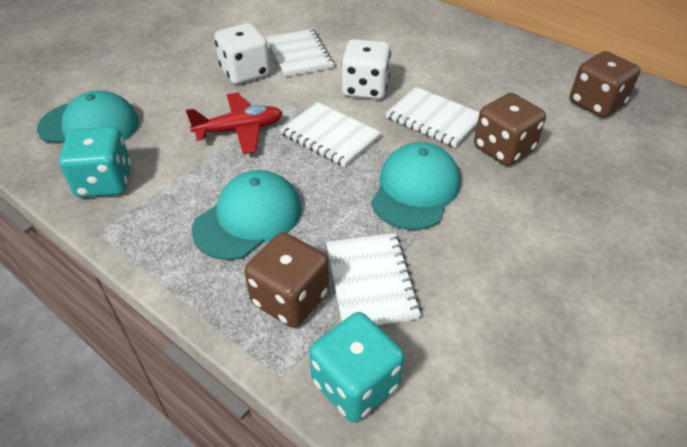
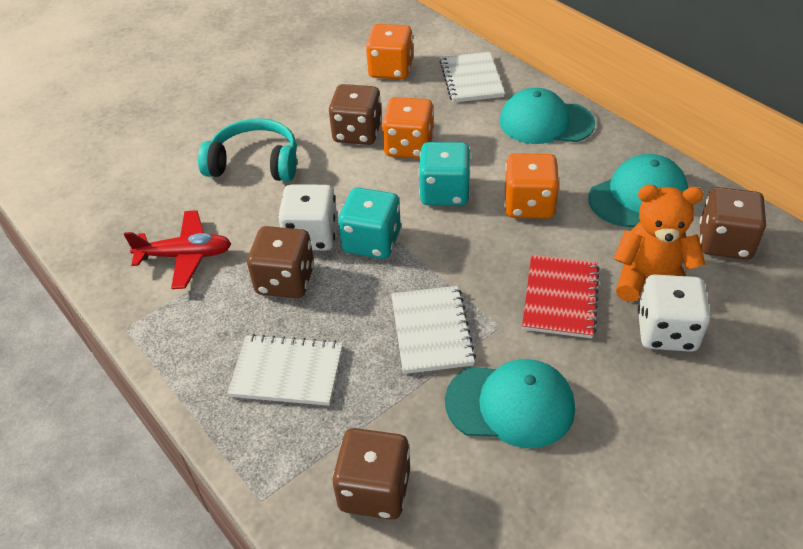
brown dice: 3 -> 4
orange dice: 0 -> 3
orange teddy bear: 0 -> 1
red notebook: 0 -> 1
turquoise headphones: 0 -> 1
white notebook: 4 -> 3

